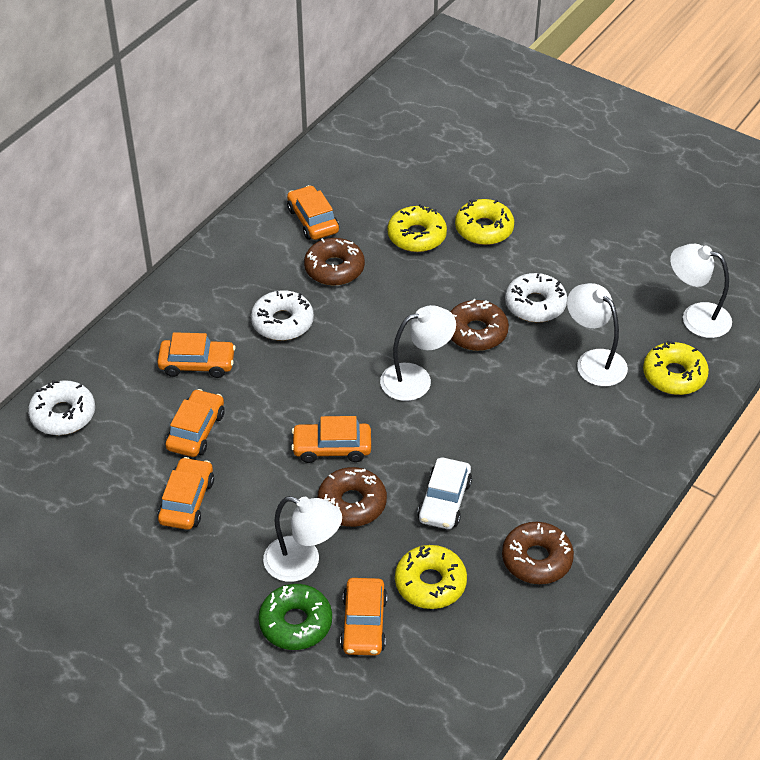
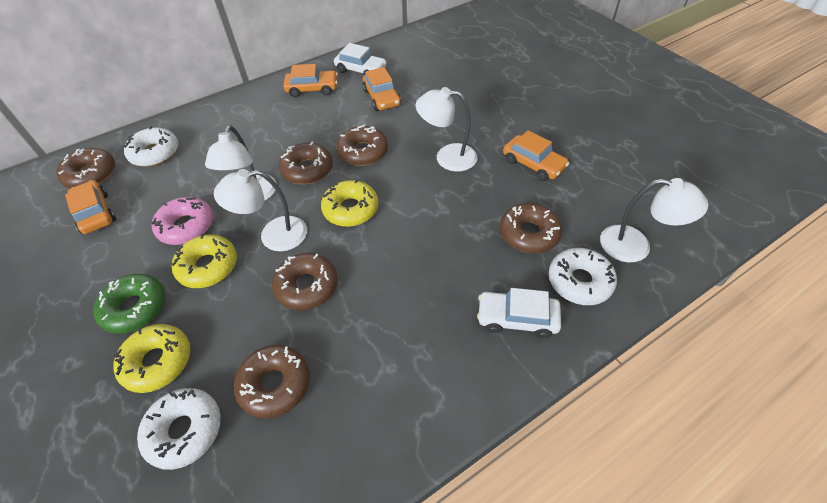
brown donut: 4 -> 6
orange car: 6 -> 4
pink donut: 0 -> 1
white car: 1 -> 2
yellow donut: 4 -> 3

